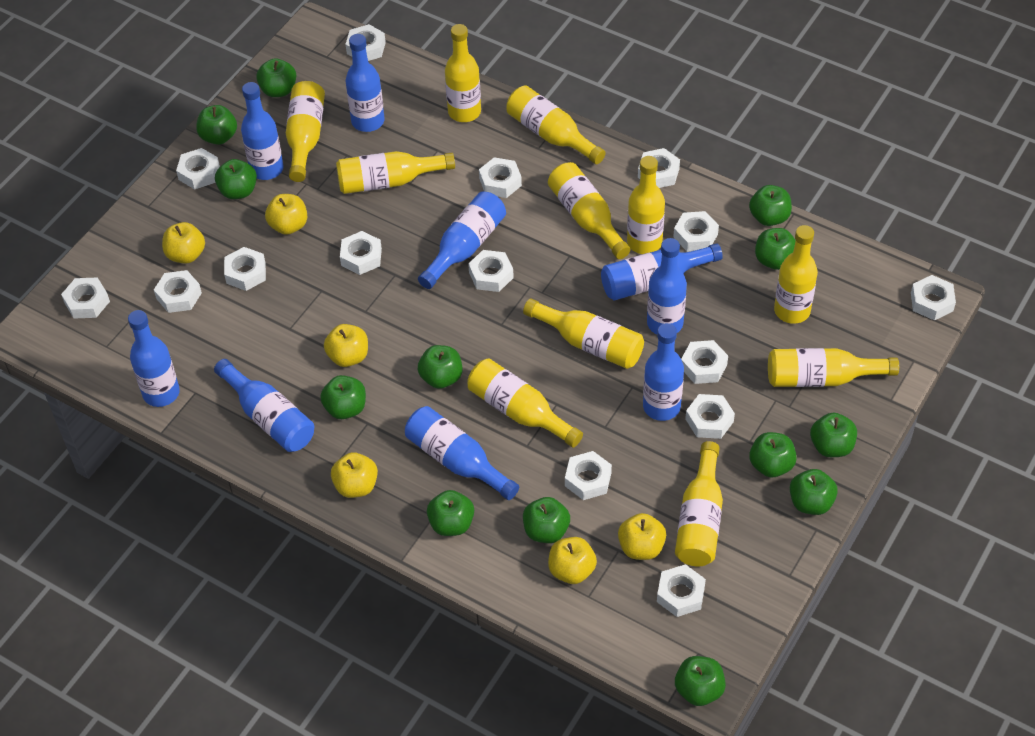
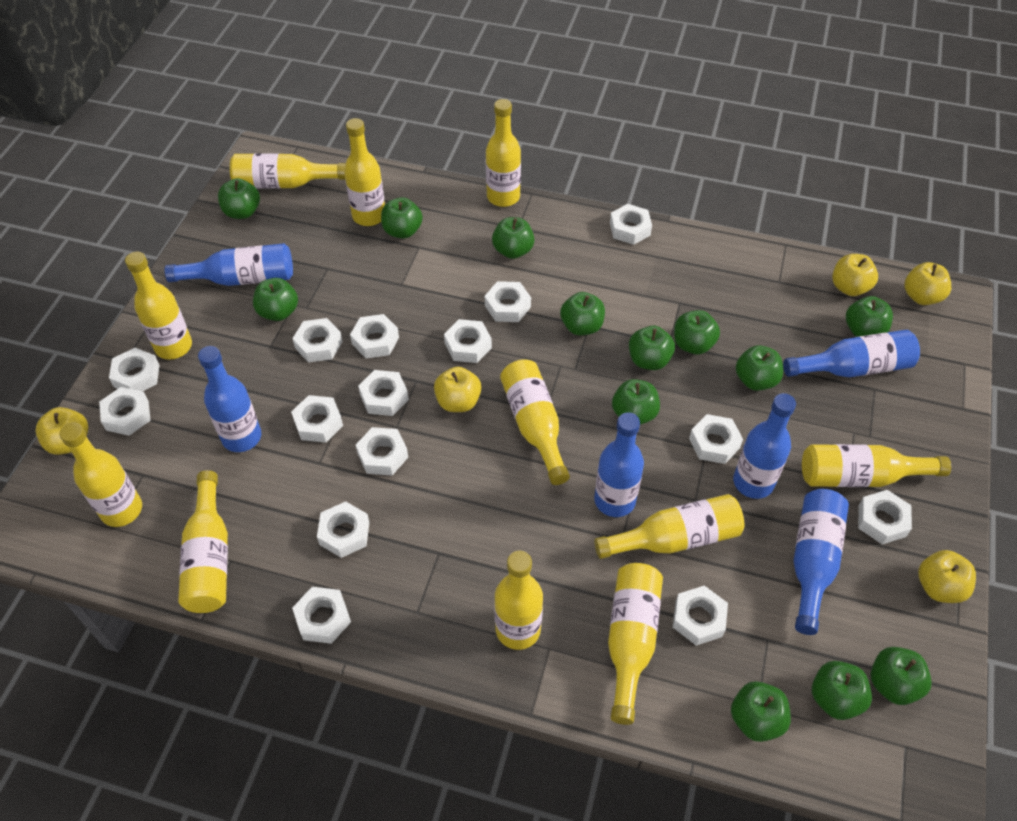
blue bottle: 9 -> 6
yellow apple: 6 -> 5

